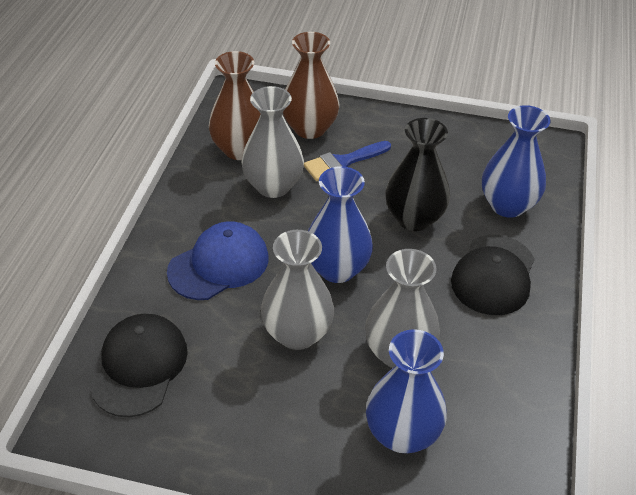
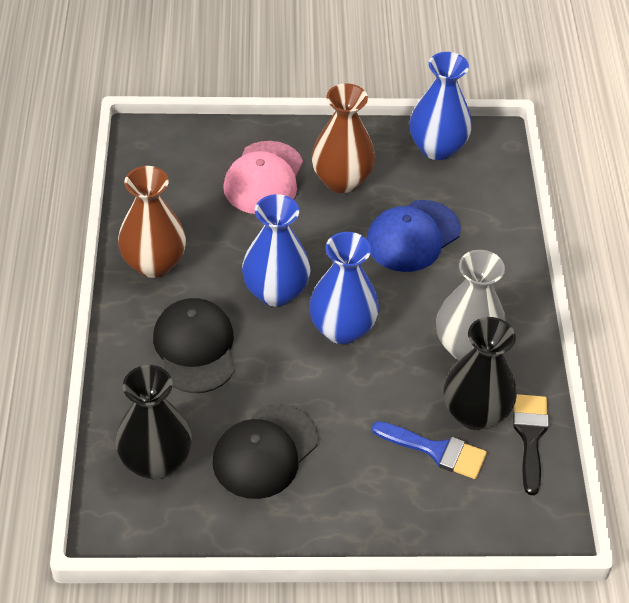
black brush: 0 -> 1
black vase: 1 -> 2
grey vase: 3 -> 1
pink cap: 0 -> 1

